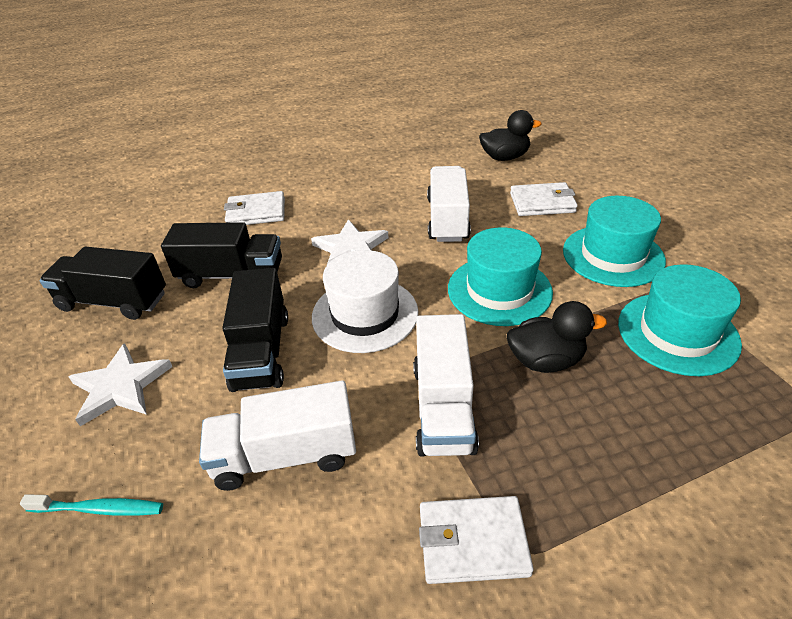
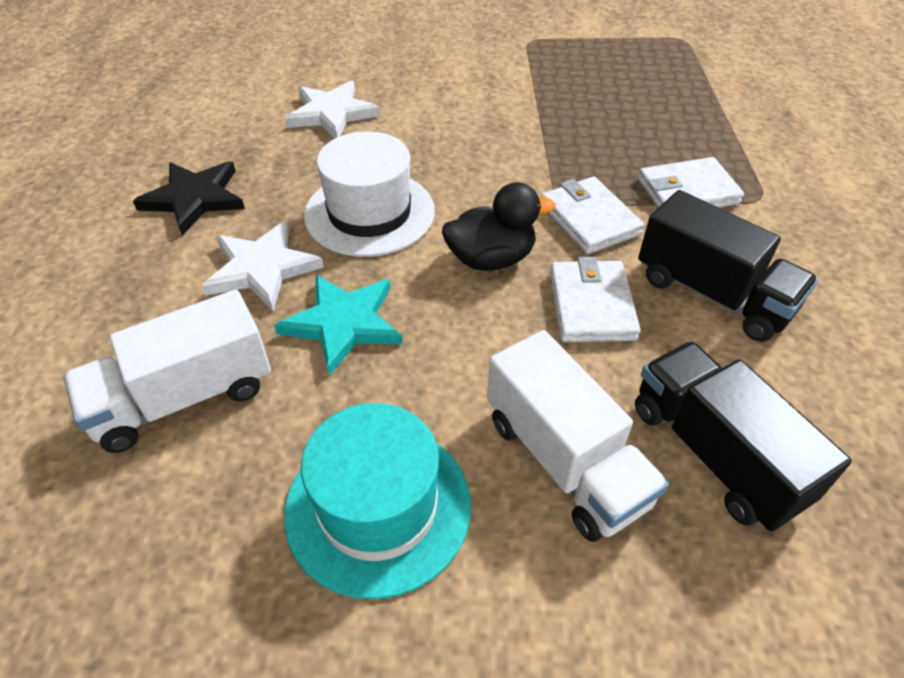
black duck: 2 -> 1
black star: 0 -> 1
black truck: 3 -> 2
turquoise hat: 3 -> 1
turquoise star: 0 -> 1
turquoise toothbrush: 1 -> 0
white truck: 3 -> 2

